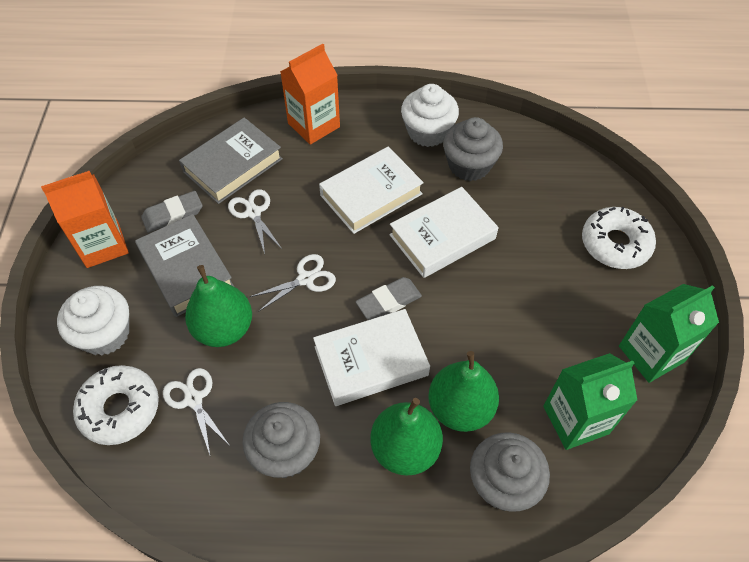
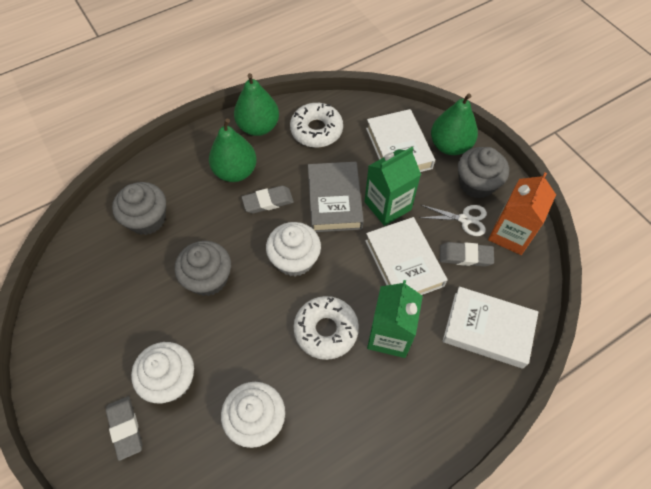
grey book: 2 -> 1
grey eraser: 2 -> 3
orange carton: 2 -> 1
white cupcake: 2 -> 3
white scissors: 3 -> 1

